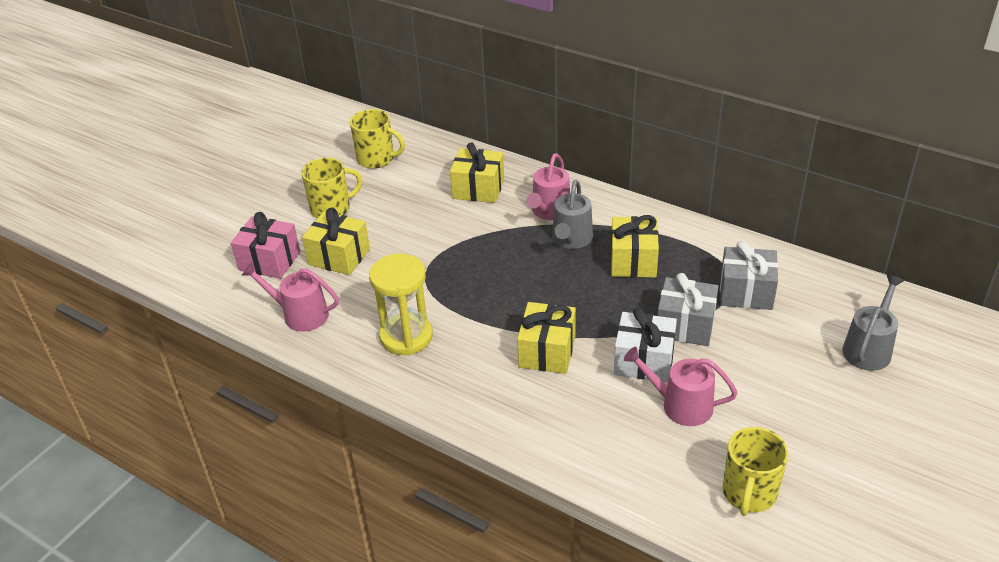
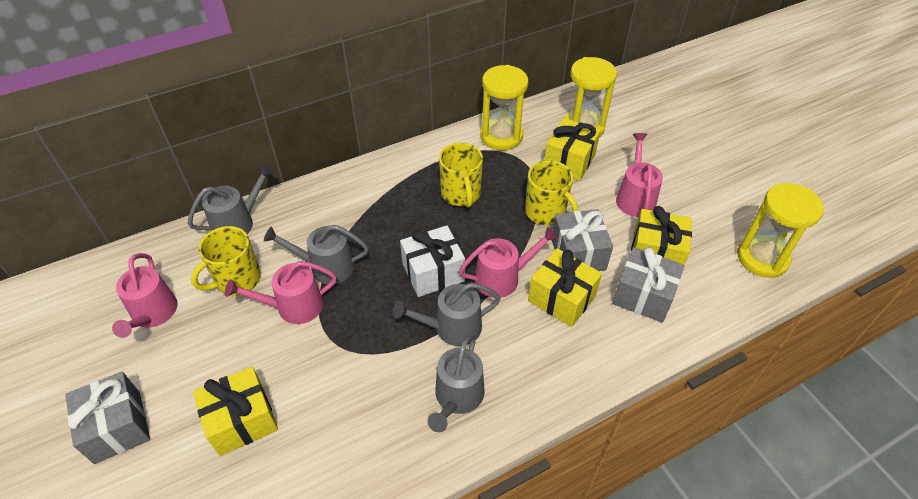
grey gift: 2 -> 3
grey watering can: 2 -> 4
pink gift: 1 -> 0
pink watering can: 3 -> 4
yellow hourglass: 1 -> 3

